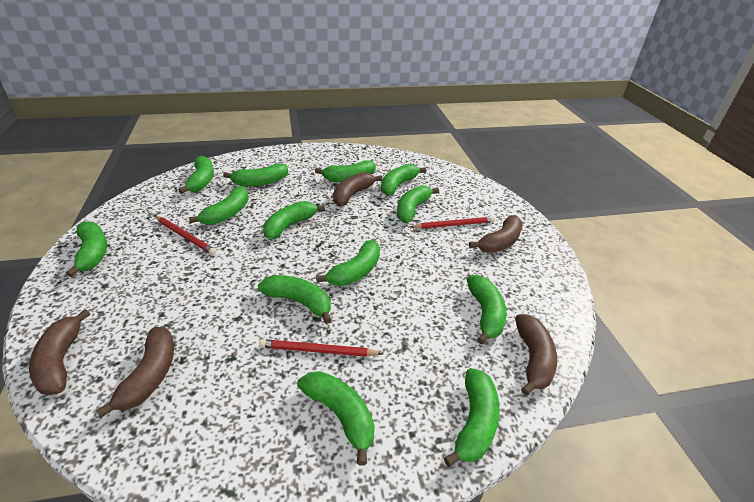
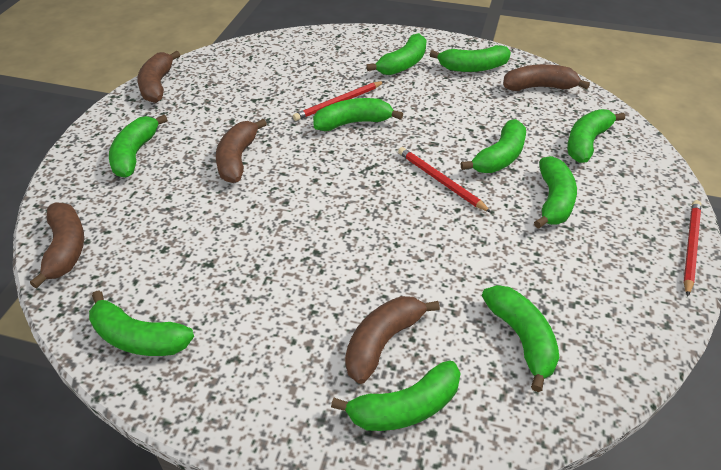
green banana: 13 -> 10

